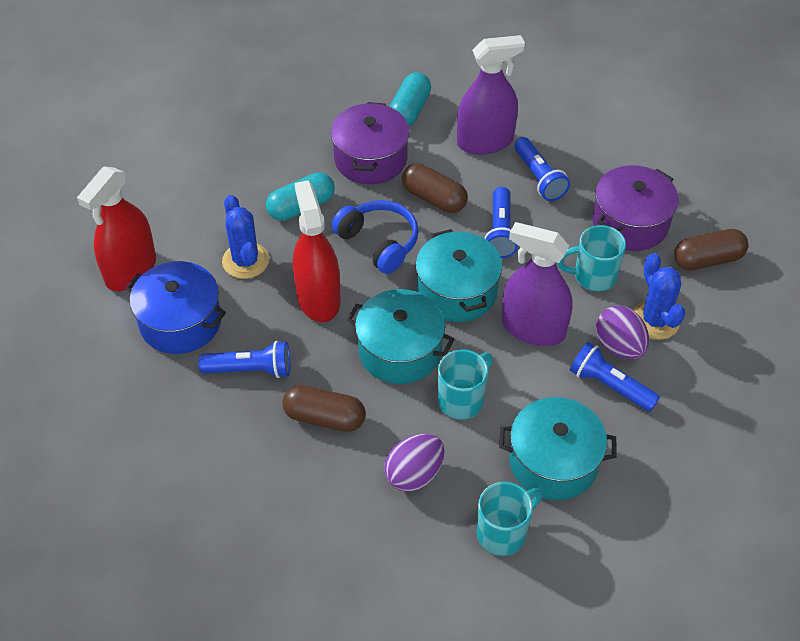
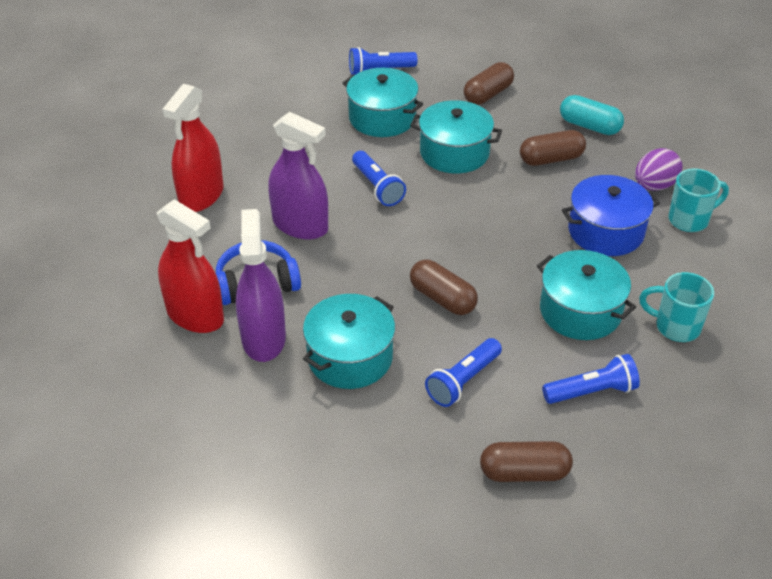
blue cactus: 2 -> 0
brown capsule: 3 -> 4
purple egg: 2 -> 1
purple pot: 2 -> 0
turquoise capsule: 2 -> 1
turquoise mug: 3 -> 2
turquoise pot: 3 -> 4

